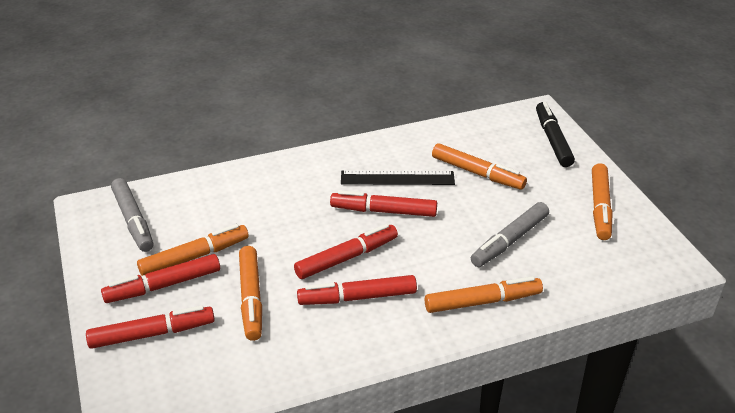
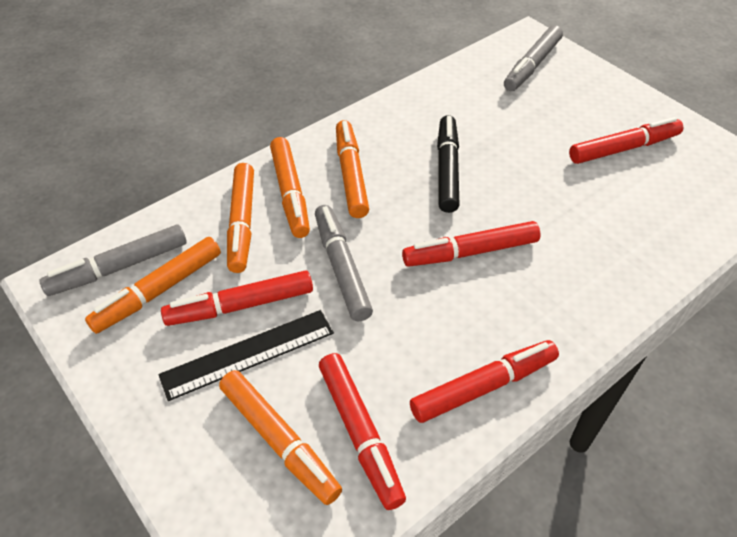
grey marker: 2 -> 3

